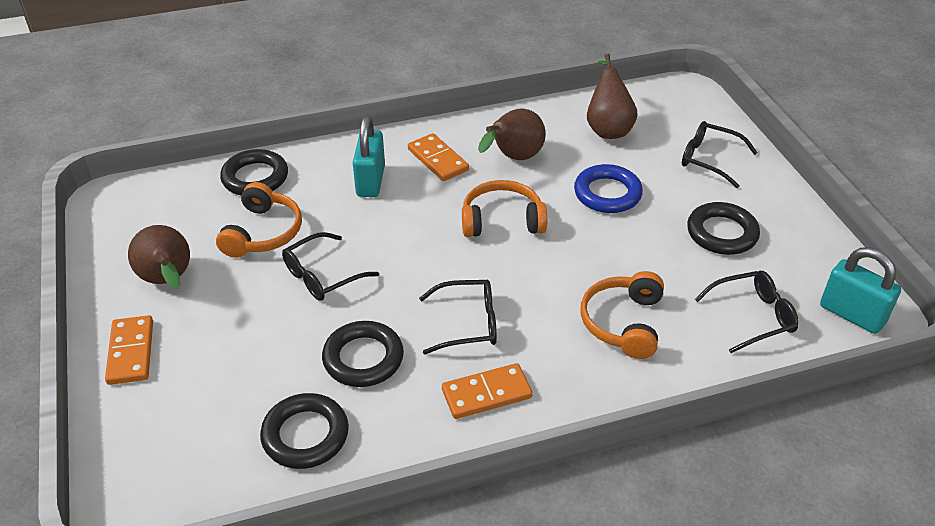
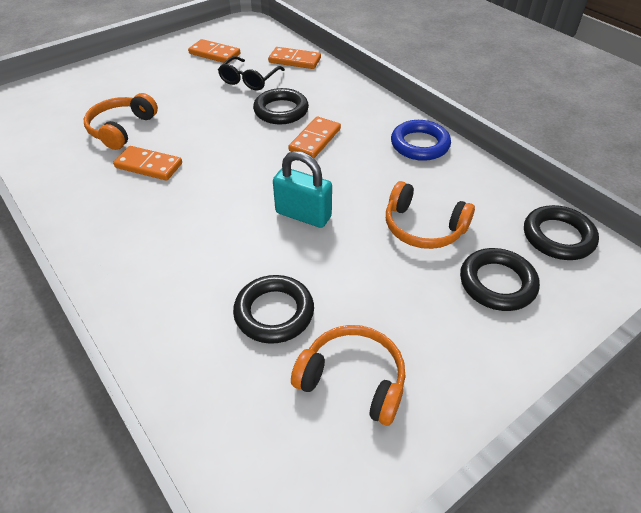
black glasses: 4 -> 1
brown pear: 3 -> 0
orange domino: 3 -> 4
turquoise padlock: 2 -> 1

